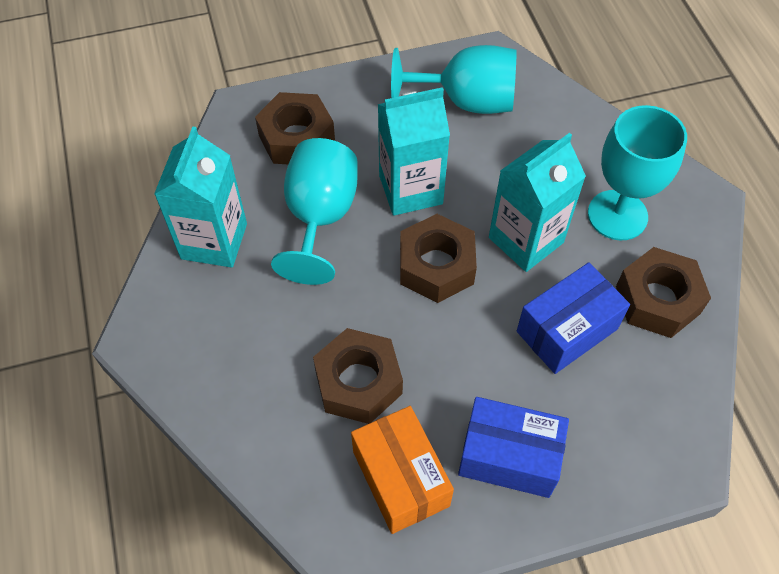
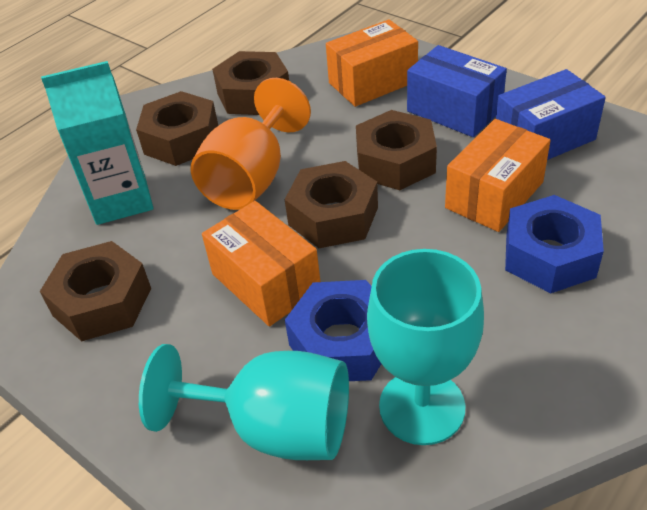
blue nut: 0 -> 2
brown nut: 4 -> 5
orange box: 1 -> 3
orange goblet: 0 -> 1
turquoise carton: 3 -> 1
turquoise goblet: 3 -> 2

